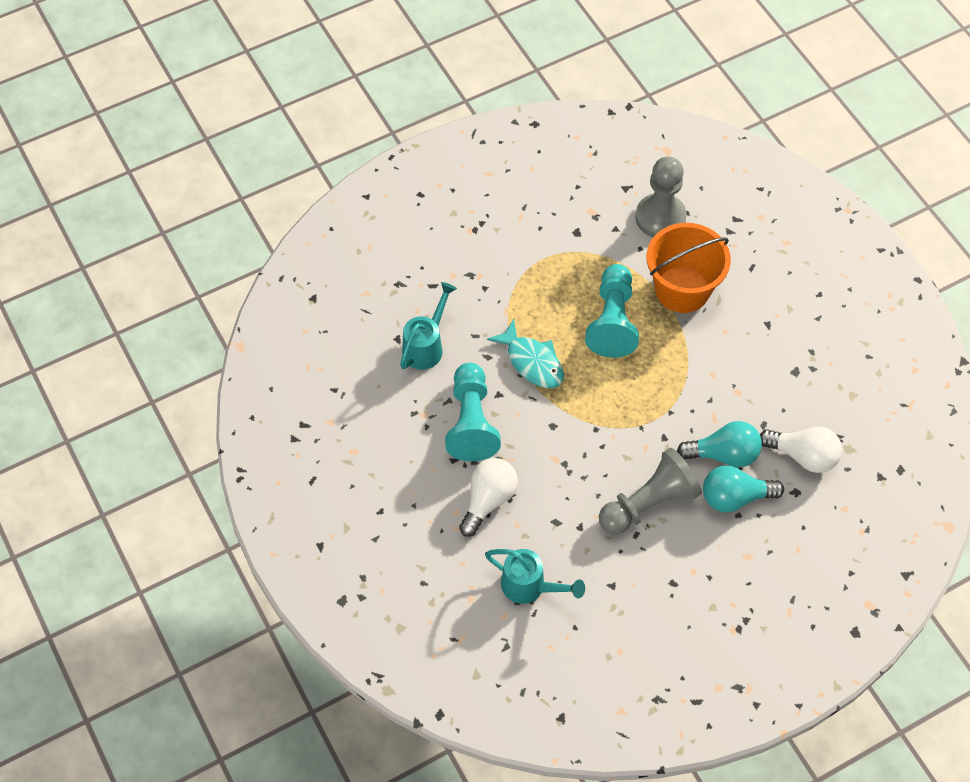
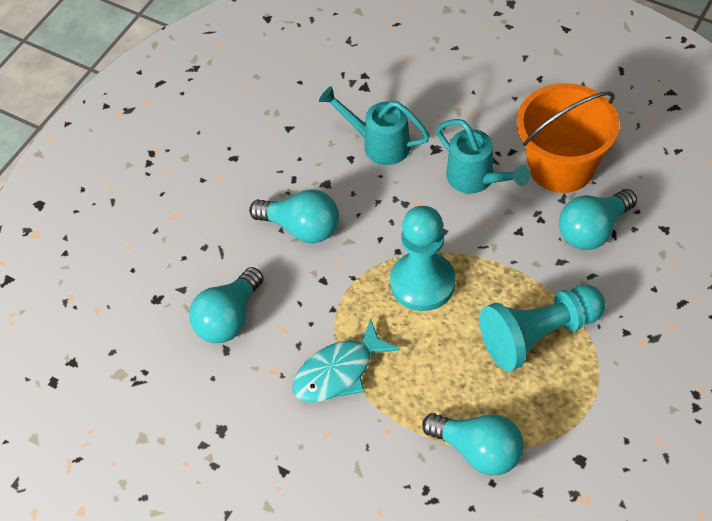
grey pawn: 2 -> 0
turquoise light bulb: 2 -> 4
white light bulb: 2 -> 0

